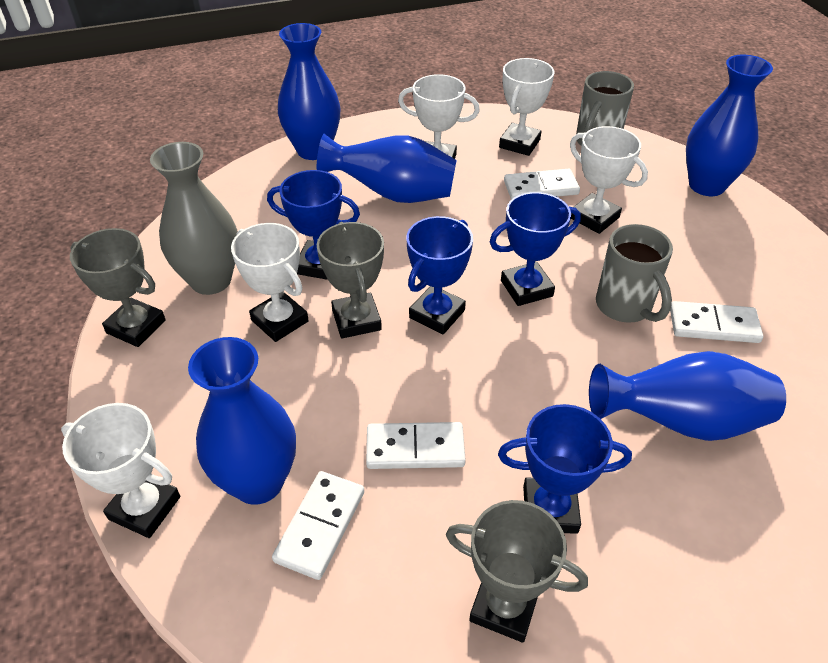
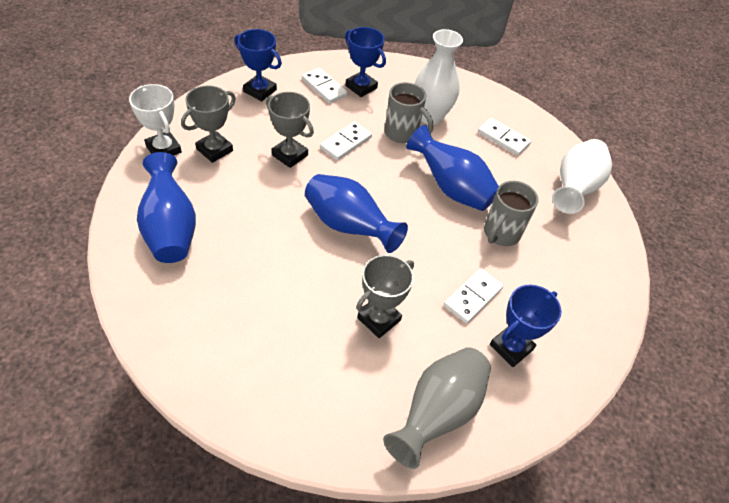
blue trophy: 4 -> 3
blue vase: 5 -> 3
white trophy: 5 -> 1
white vase: 0 -> 2

